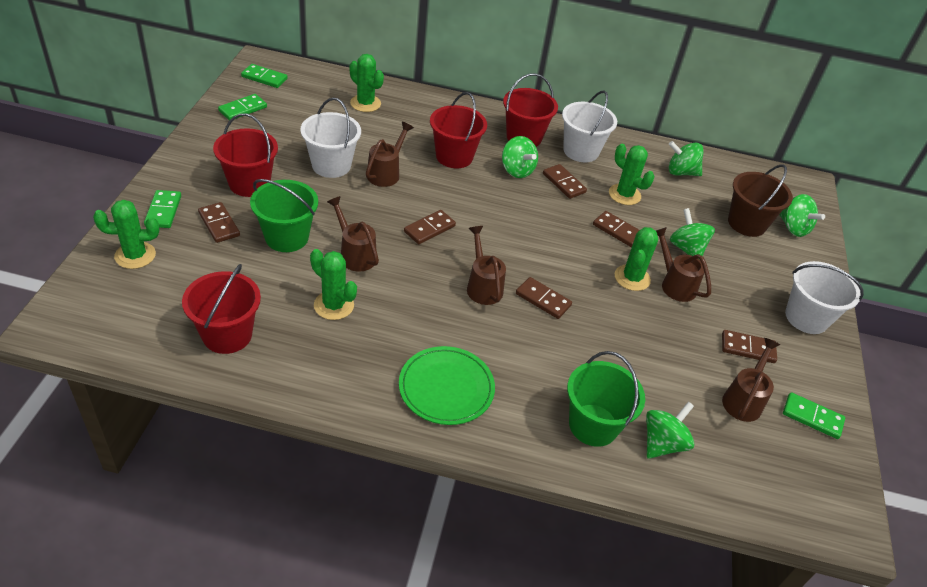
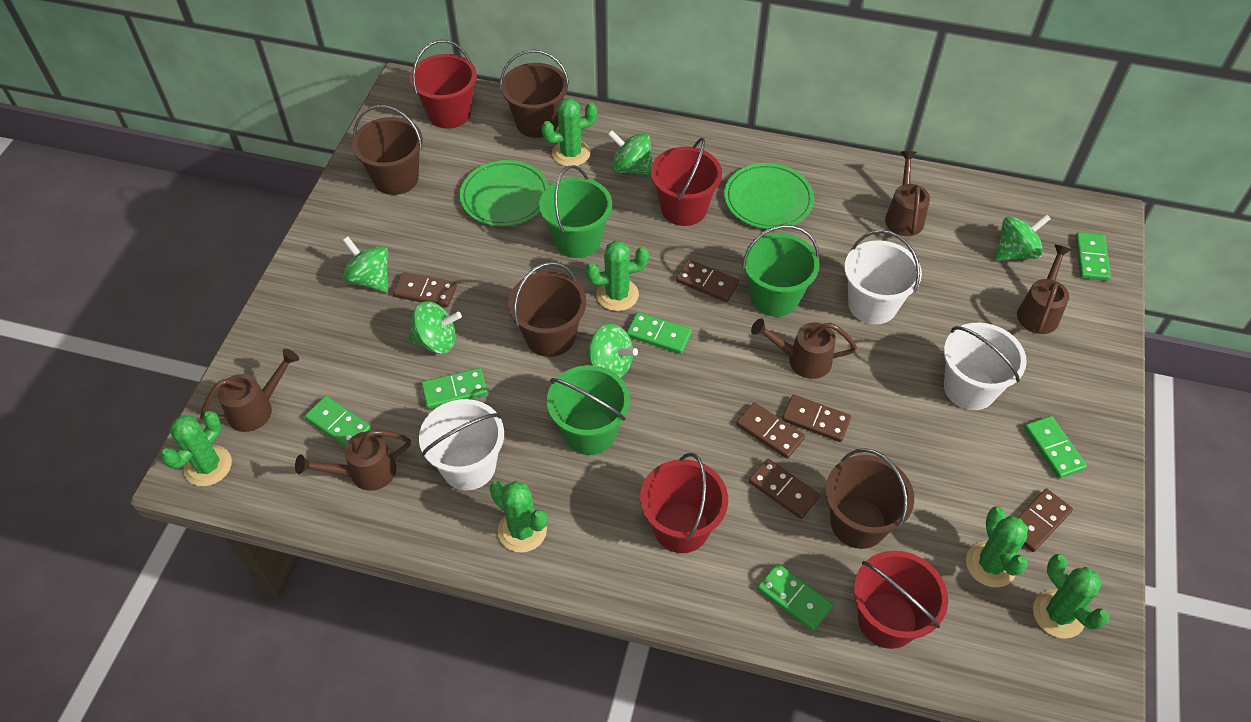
brown bucket: 1 -> 4
green bucket: 2 -> 3
green cactus: 5 -> 6
green domino: 4 -> 6
green plate: 1 -> 2

